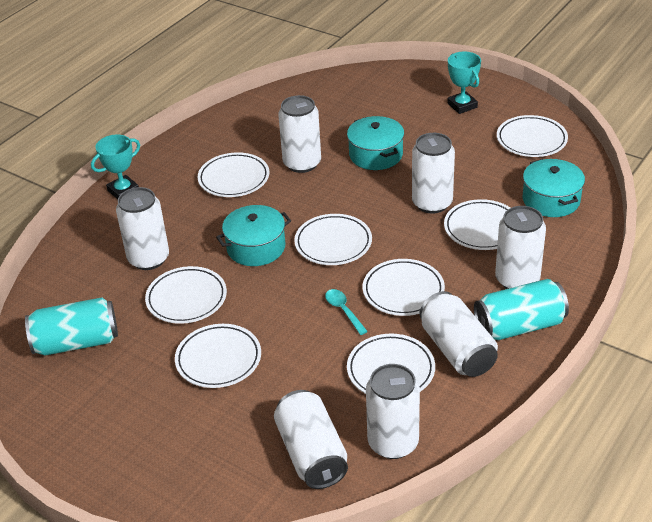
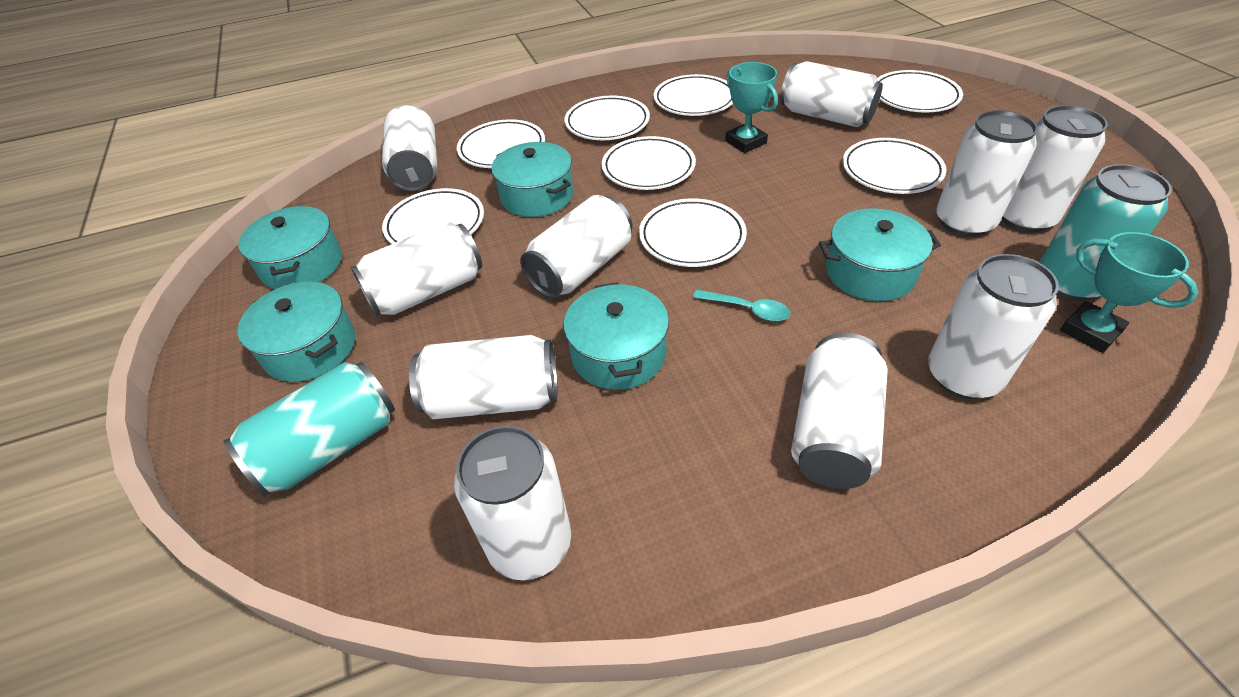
turquoise pot: 3 -> 5
white can: 7 -> 10

